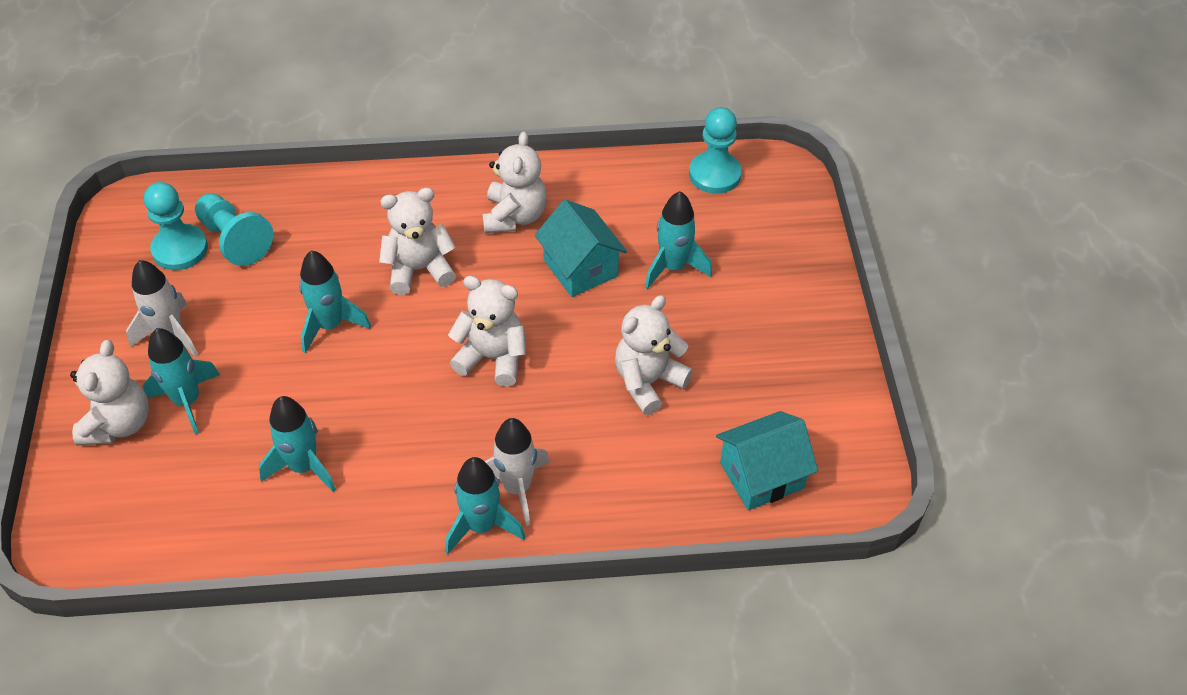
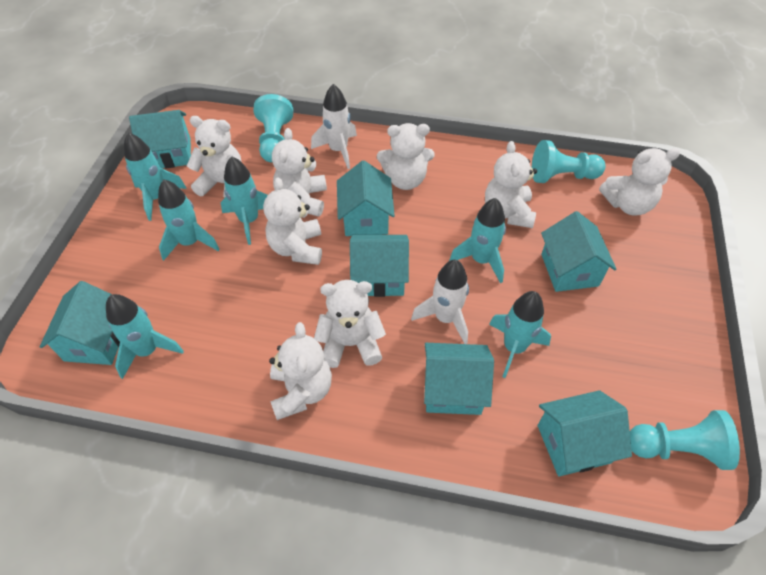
turquoise house: 2 -> 7
turquoise rocket: 5 -> 6
white teddy bear: 5 -> 8

